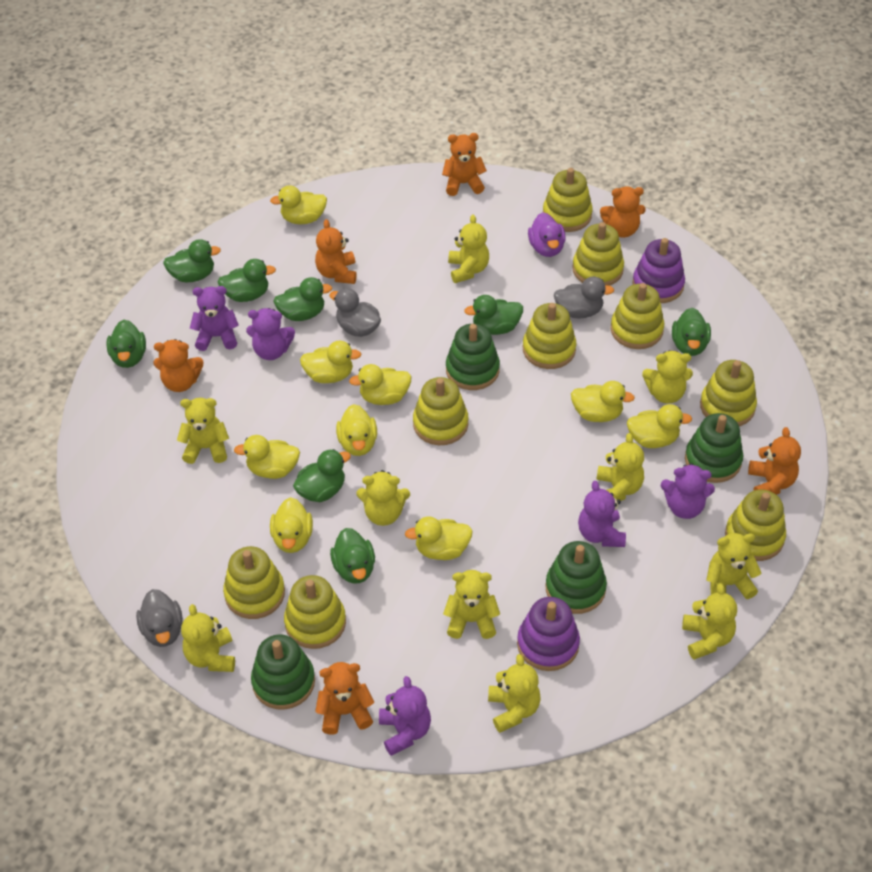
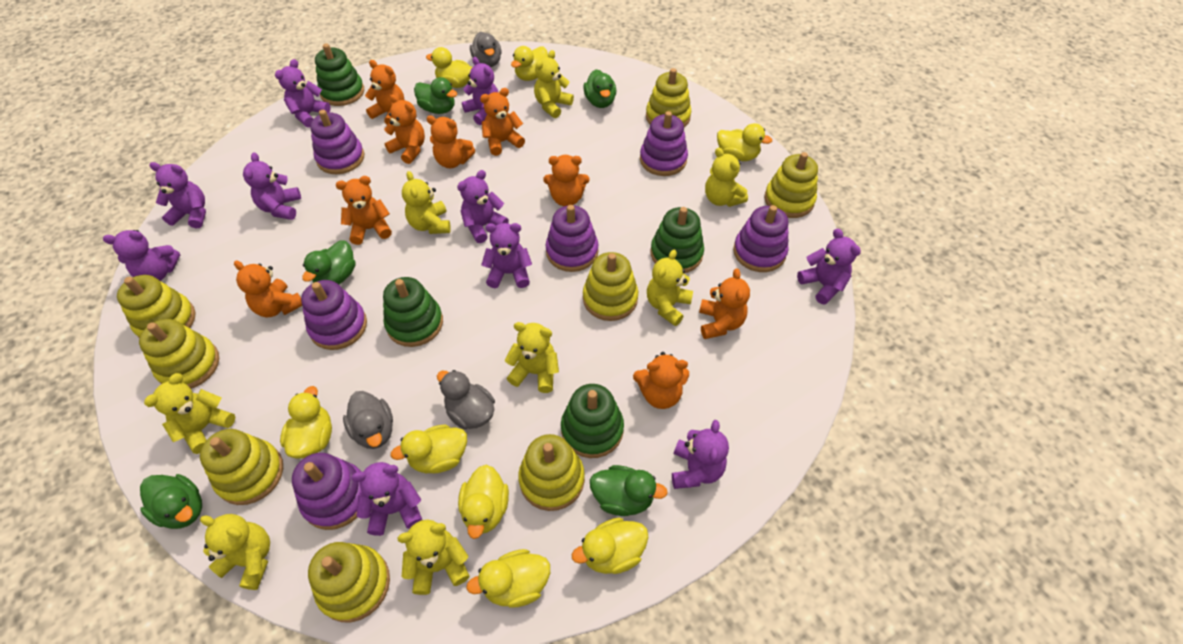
green duck: 8 -> 5
orange teddy bear: 6 -> 9
purple duck: 1 -> 0
purple stacking toy: 2 -> 6
purple teddy bear: 5 -> 10
yellow duck: 9 -> 8
yellow stacking toy: 9 -> 8
yellow teddy bear: 10 -> 8

